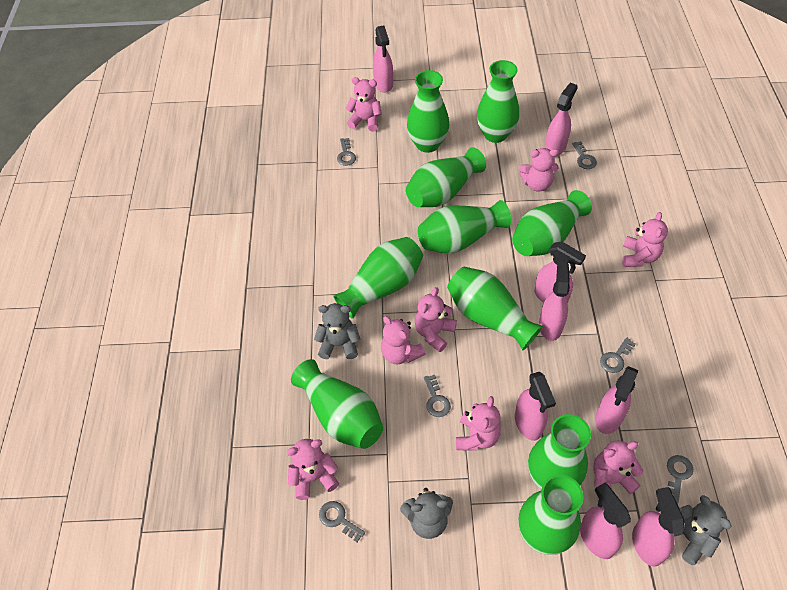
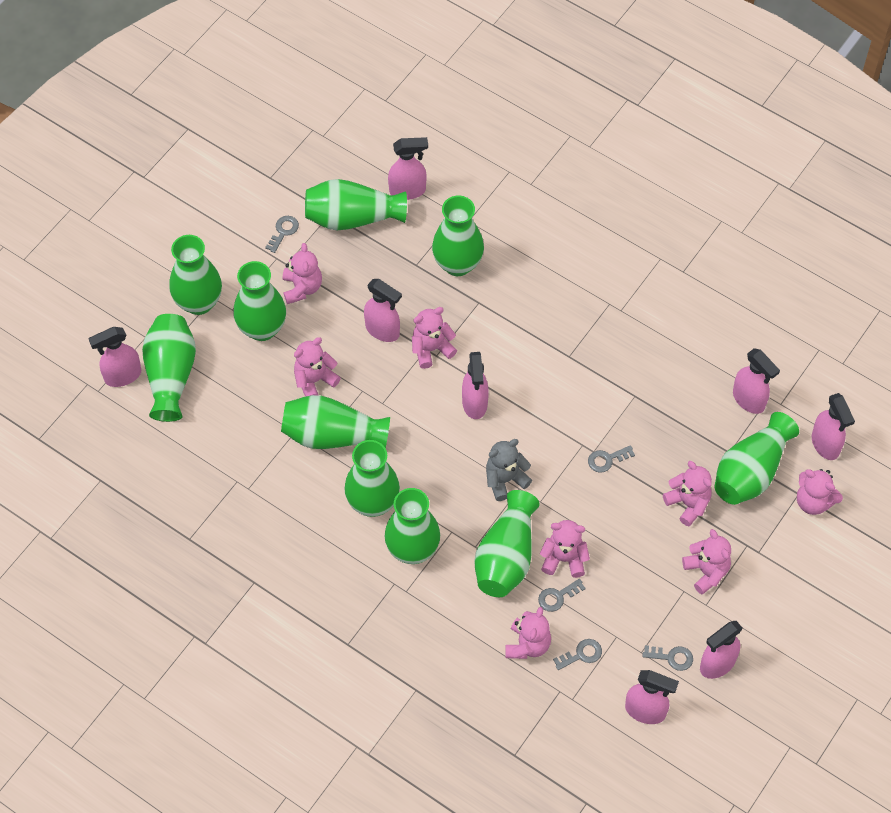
grey key: 6 -> 5
grey teddy bear: 3 -> 1

